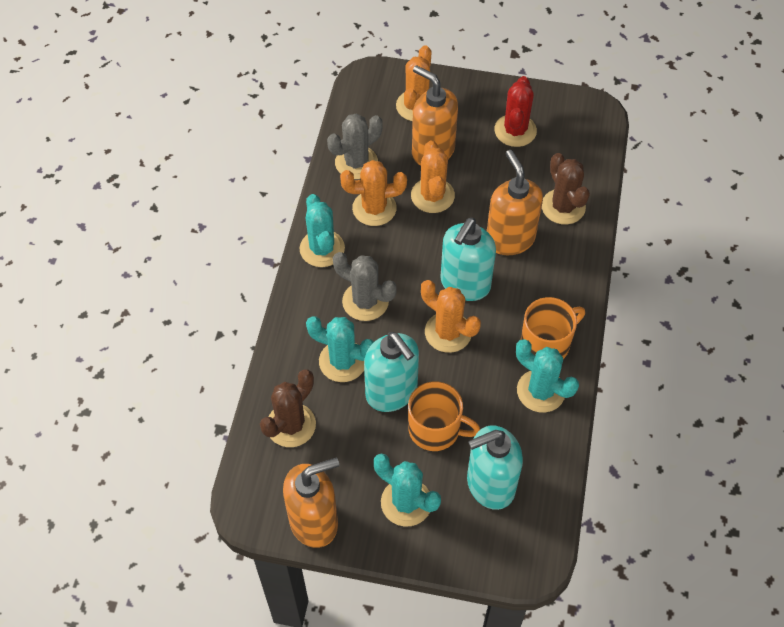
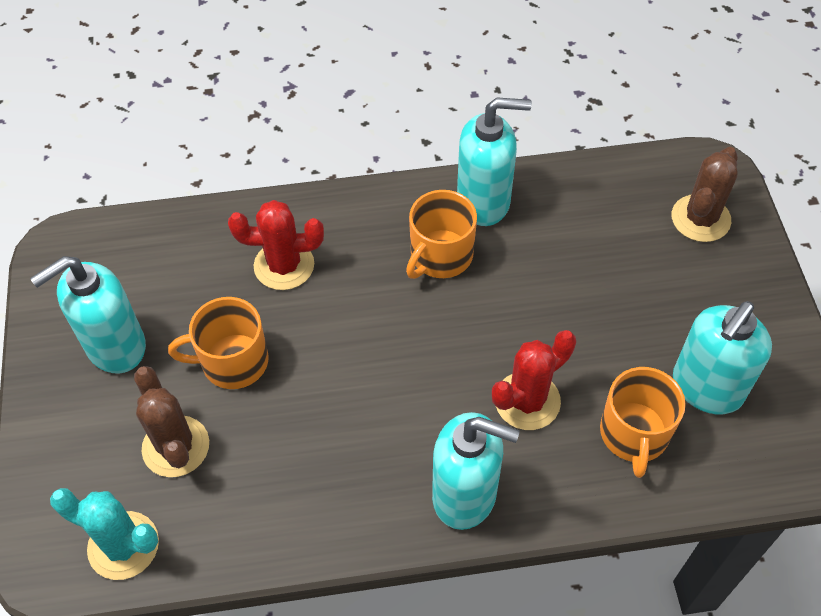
grey cactus: 2 -> 0
orange cactus: 4 -> 0
orange mug: 2 -> 3
orange soap dispenser: 3 -> 0
red cactus: 1 -> 2
turquoise cactus: 4 -> 1
turquoise soap dispenser: 3 -> 4

